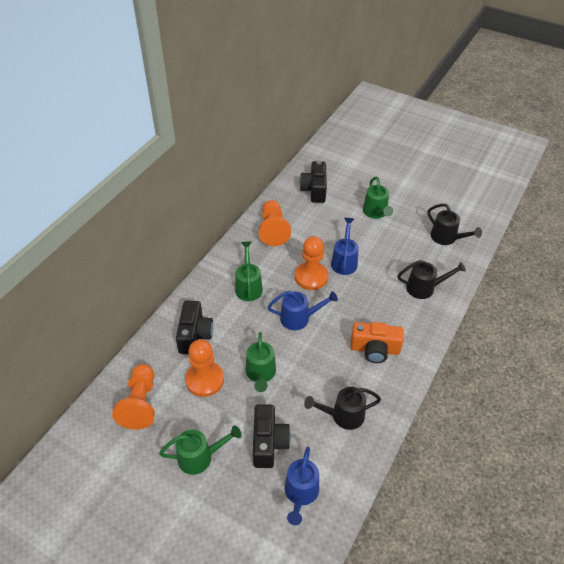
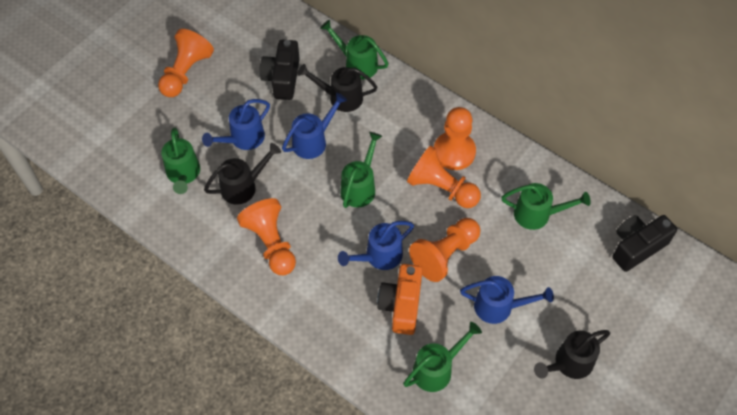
black camera: 3 -> 2
blue watering can: 3 -> 4
green watering can: 4 -> 5
orange pawn: 4 -> 5

